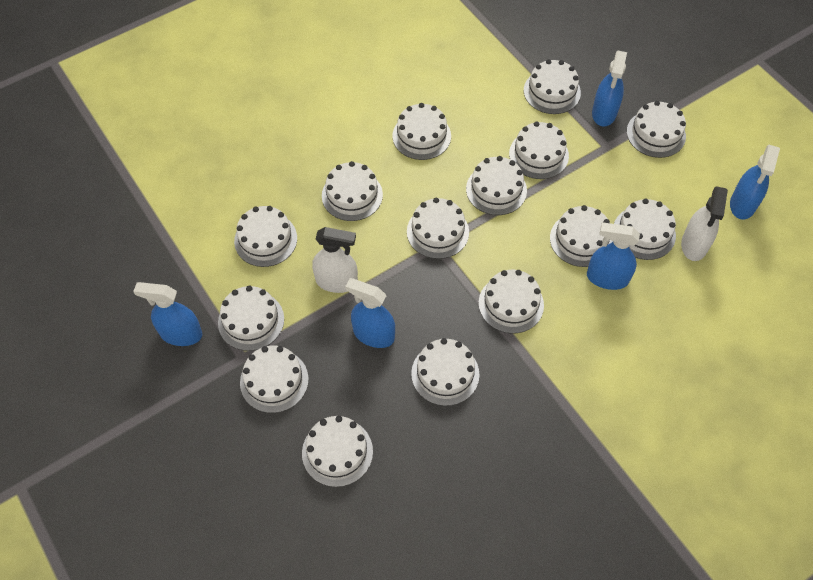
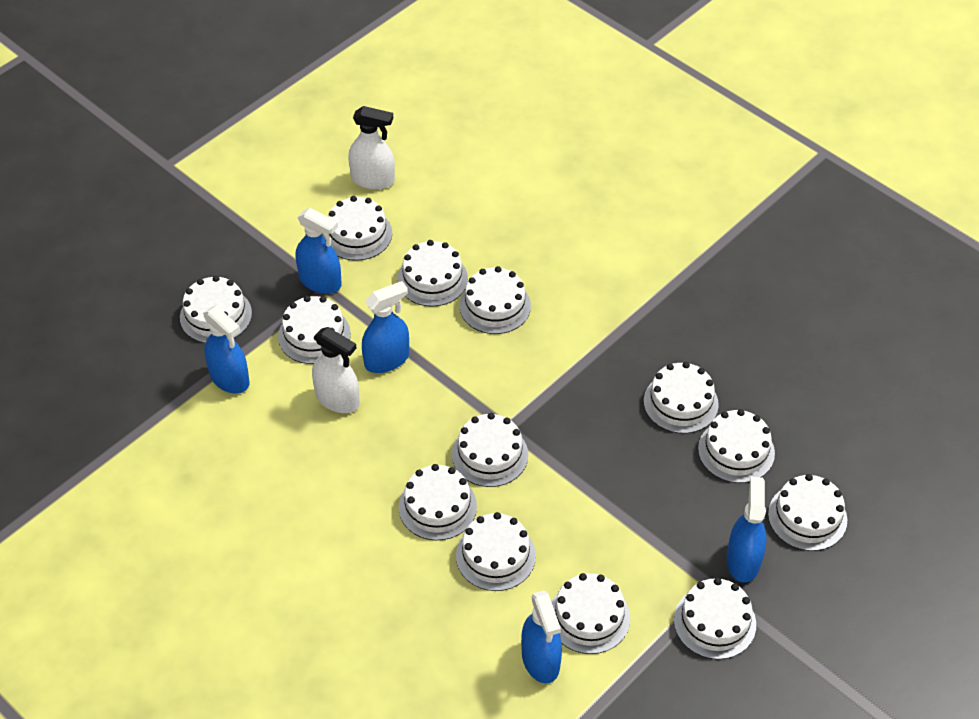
white cake: 15 -> 13

